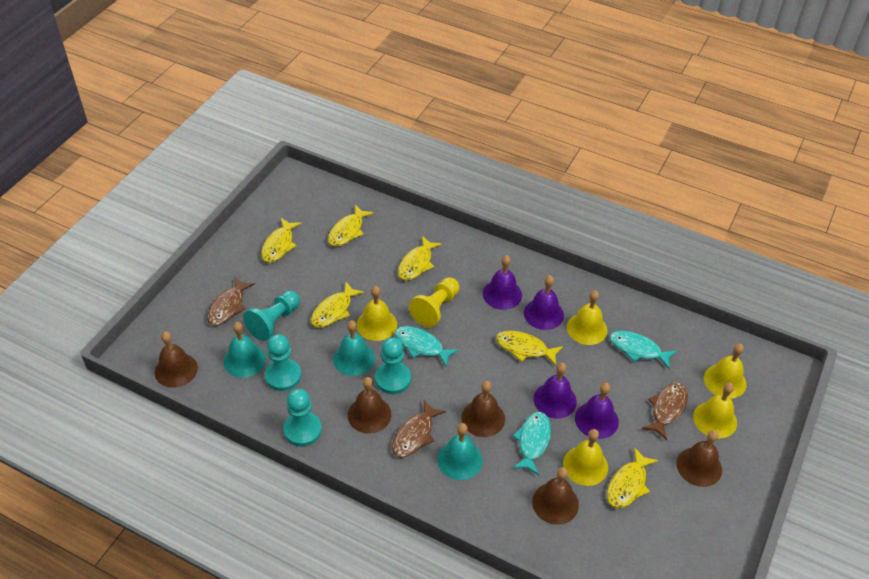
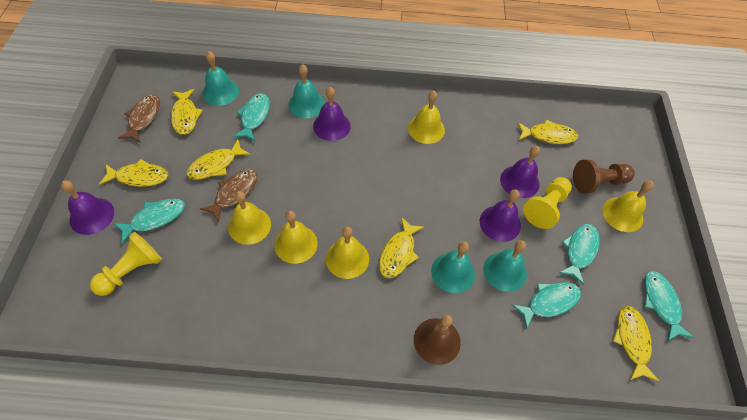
brown bell: 5 -> 1
brown fish: 3 -> 2
brown pawn: 0 -> 1
turquoise bell: 3 -> 4
turquoise fish: 3 -> 5
turquoise pawn: 4 -> 0
yellow pawn: 1 -> 2

